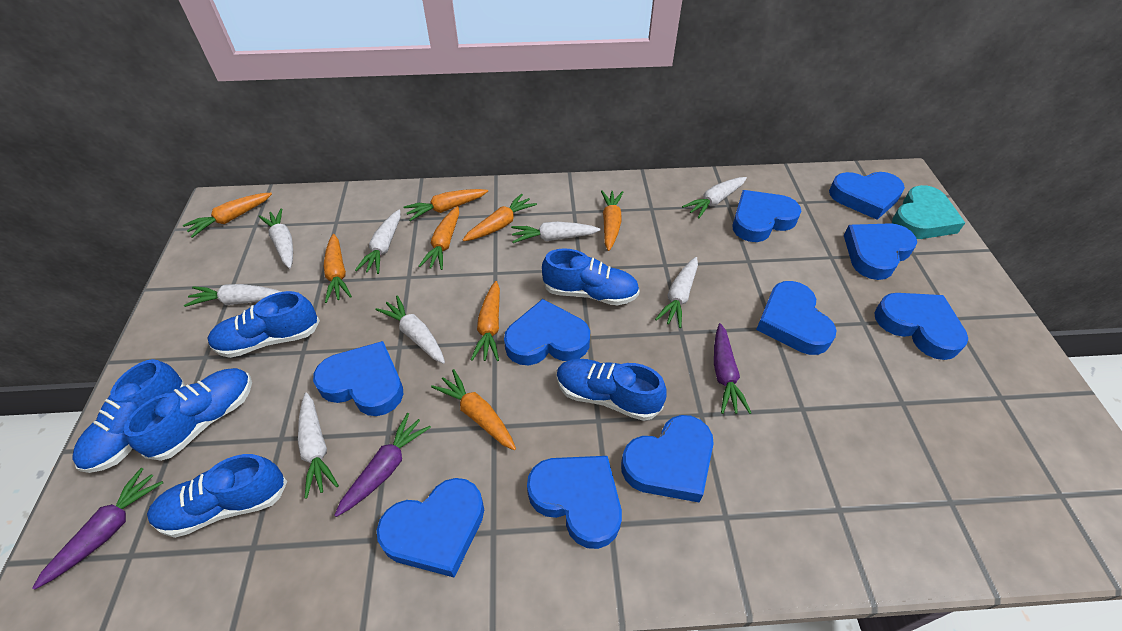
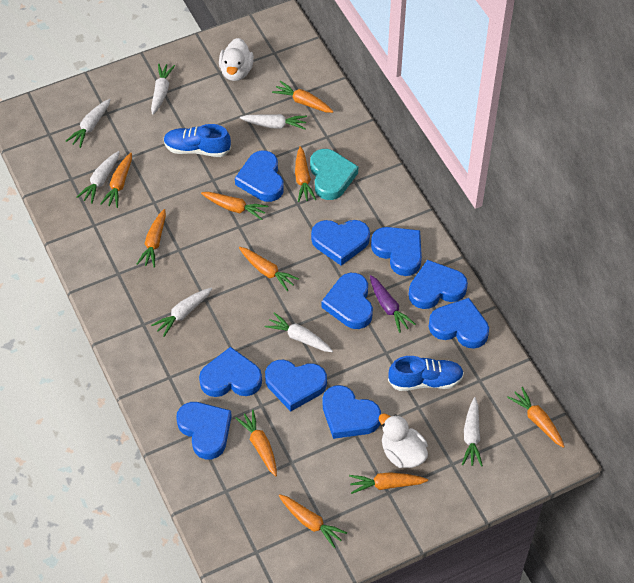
blue shoe: 6 -> 2
orange carrot: 8 -> 10
purple carrot: 3 -> 1
white carrot: 8 -> 7
white duck: 0 -> 2

